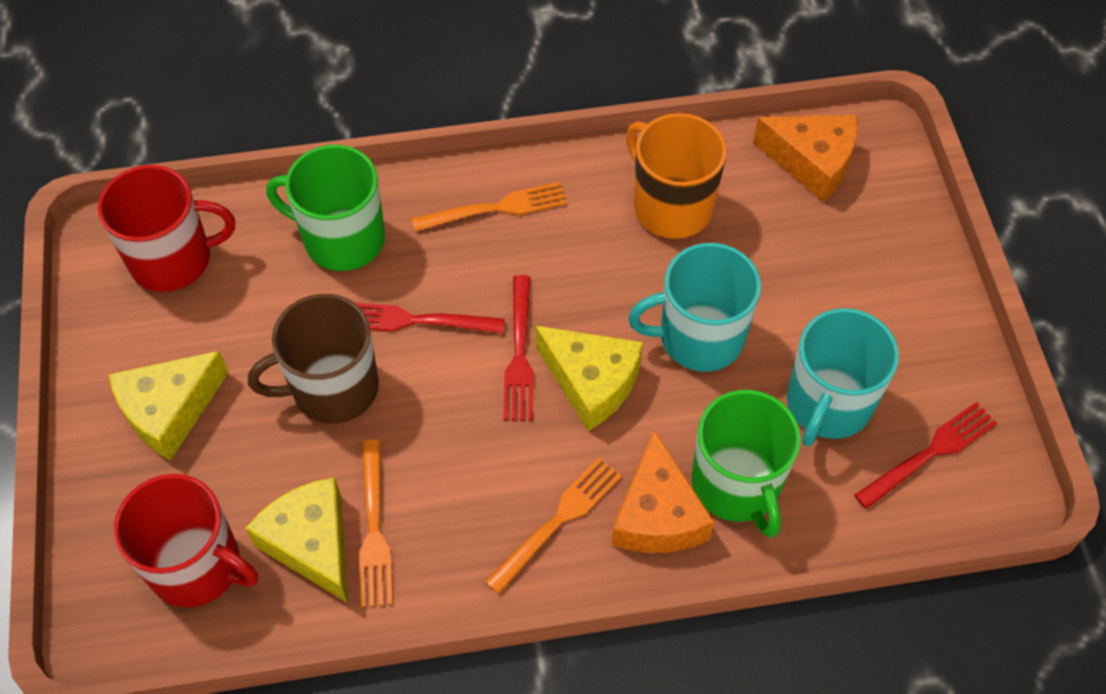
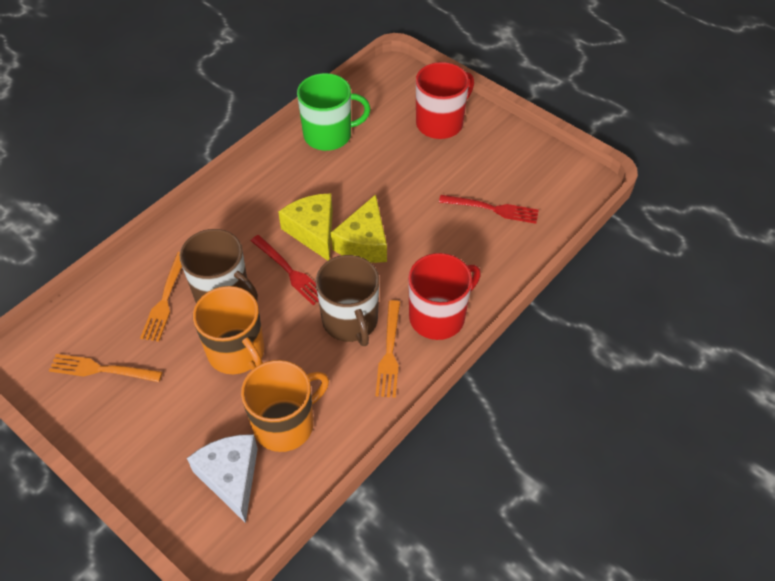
brown mug: 1 -> 2
green mug: 2 -> 1
orange cheese: 2 -> 0
orange mug: 1 -> 2
red fork: 3 -> 2
turquoise mug: 2 -> 0
white cheese: 0 -> 1
yellow cheese: 3 -> 2

